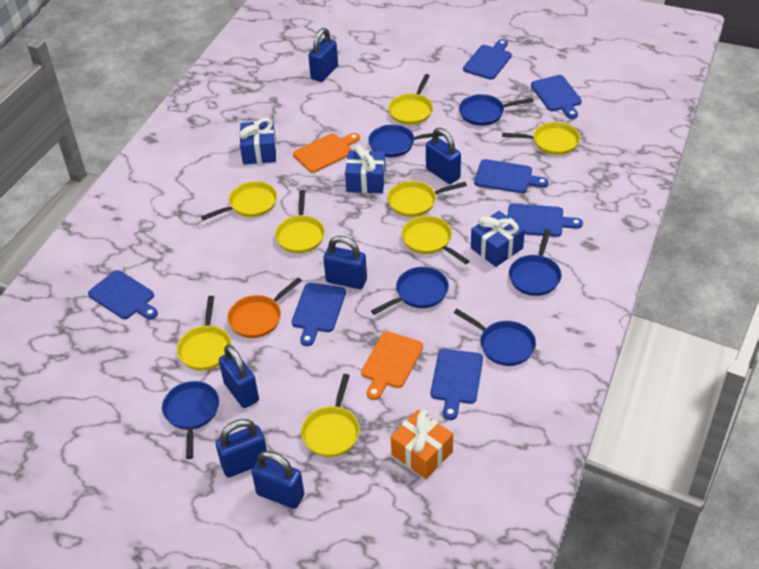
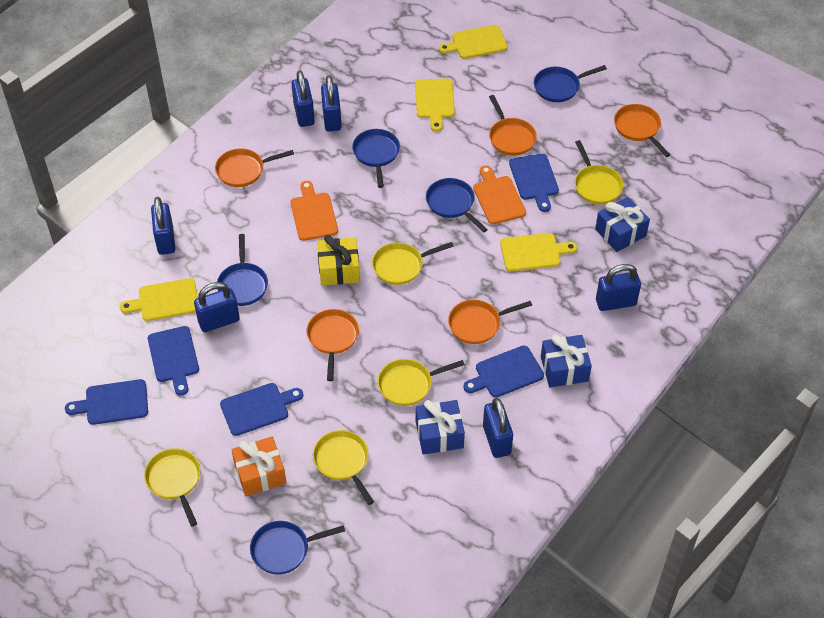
blue cutting board: 7 -> 5
blue pan: 6 -> 5
orange pan: 1 -> 5
yellow cutting board: 0 -> 4
yellow gift: 0 -> 1
yellow pan: 8 -> 5

